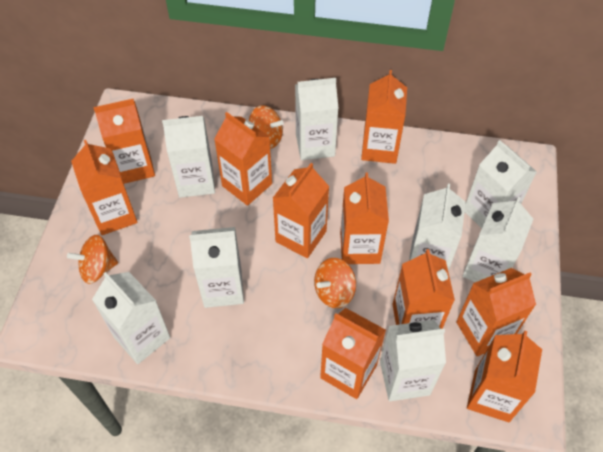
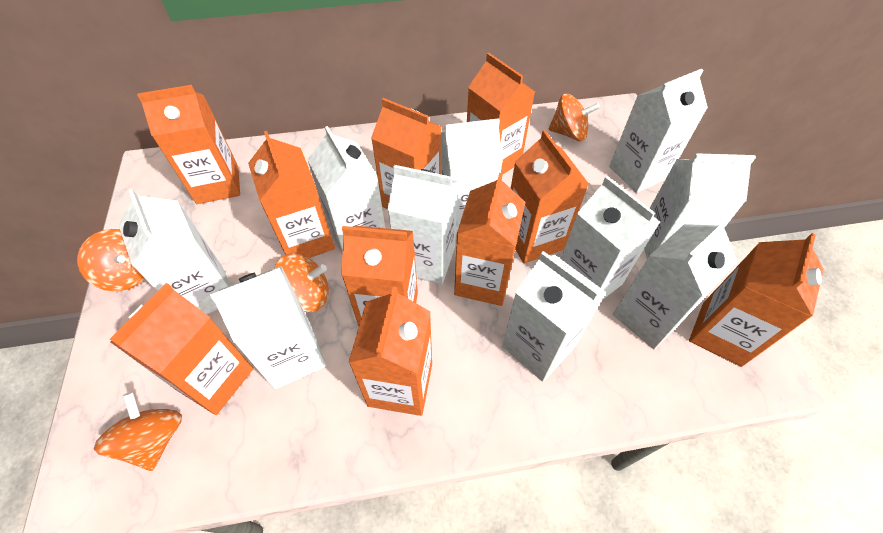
orange spinning top: 3 -> 4
white carton: 8 -> 10

